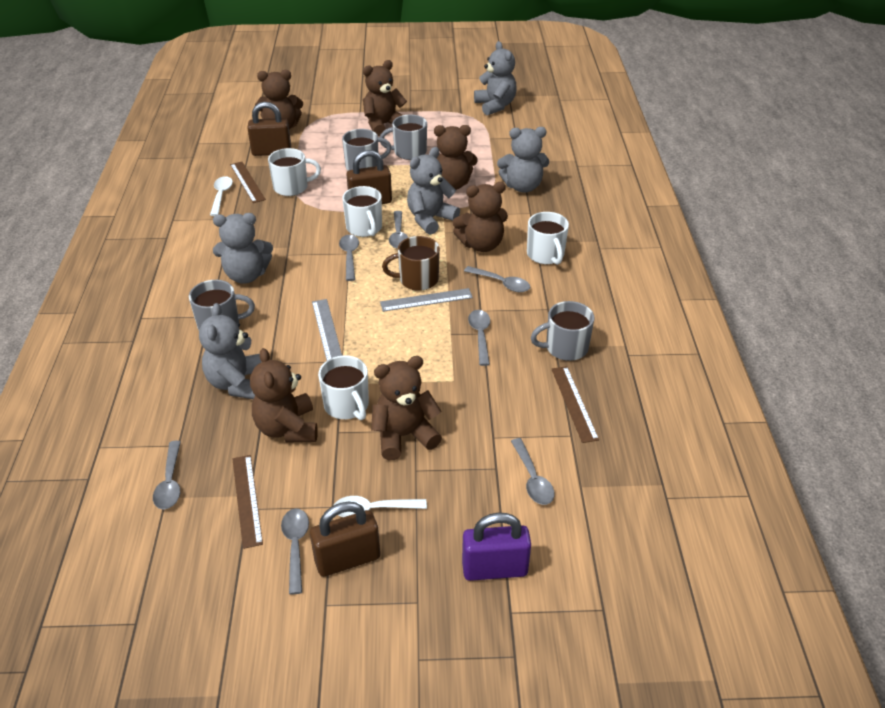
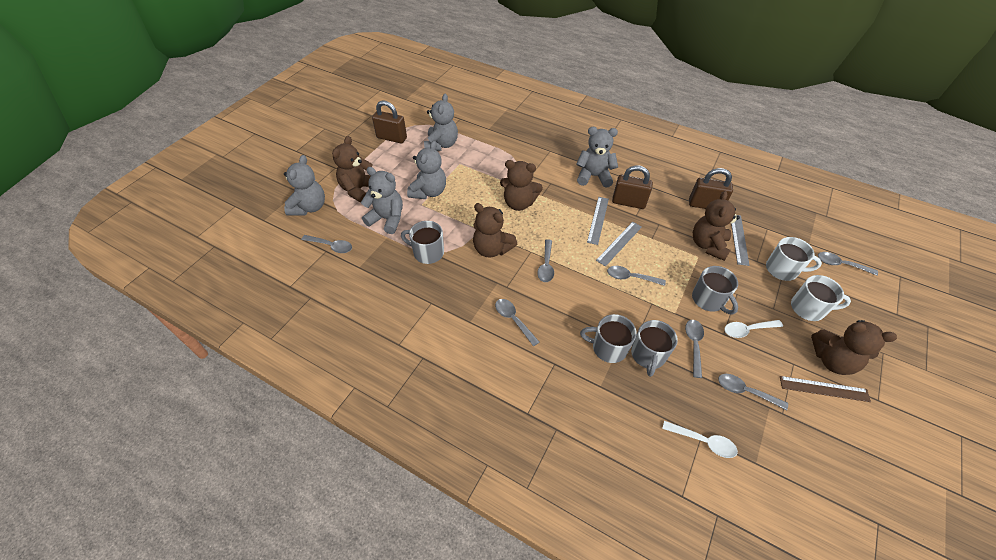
brown mug: 1 -> 0
brown ruler: 3 -> 1
brown teddy bear: 6 -> 5
grey ruler: 2 -> 3
purple padlock: 1 -> 0
white mug: 4 -> 2

